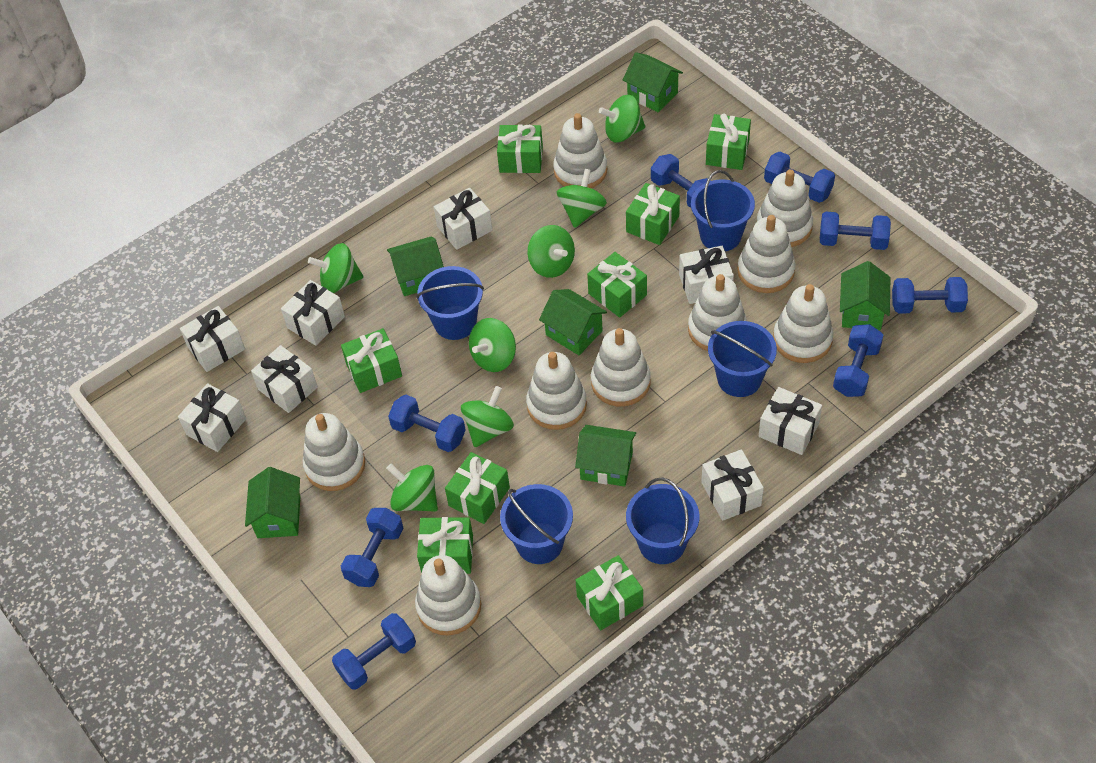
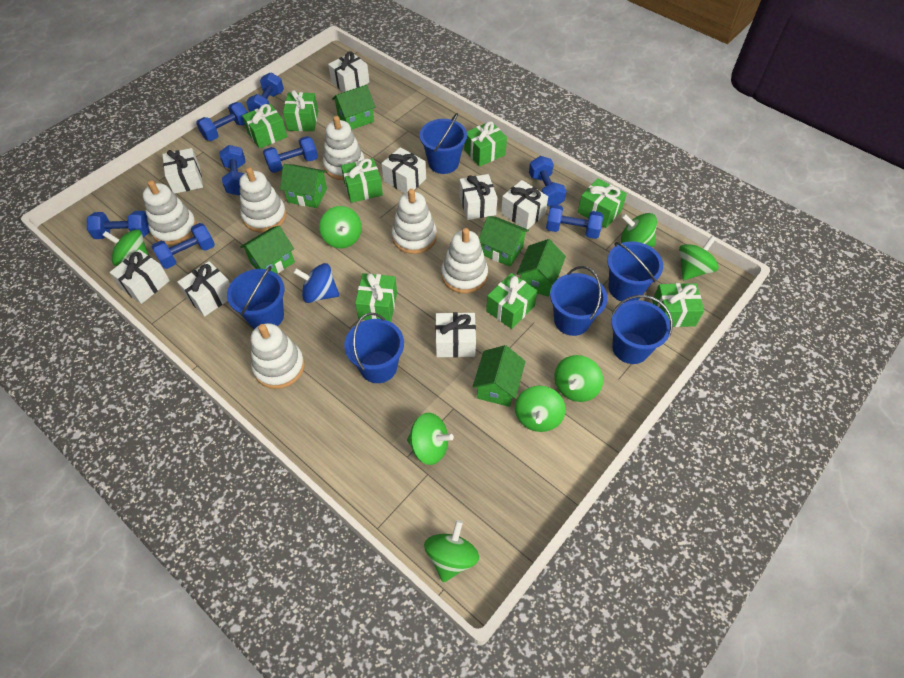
blue bucket: 5 -> 6
blue spinning top: 0 -> 1
green spinning top: 7 -> 8
white stacking toy: 9 -> 6

